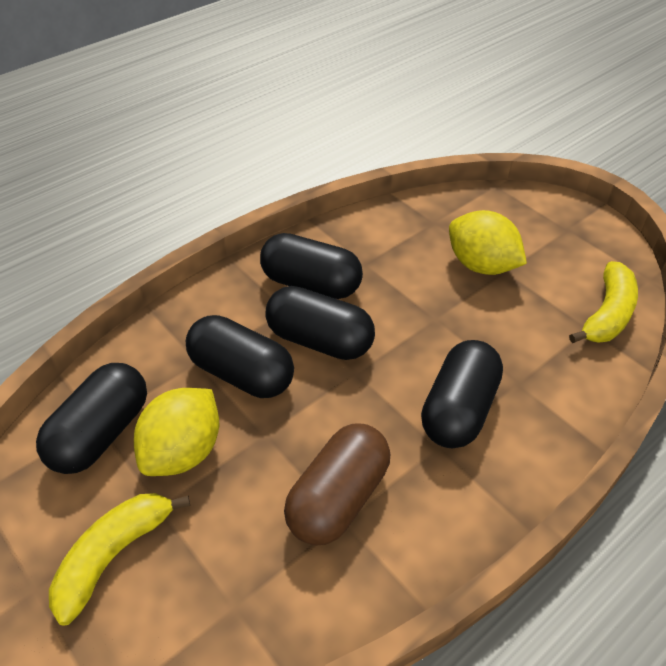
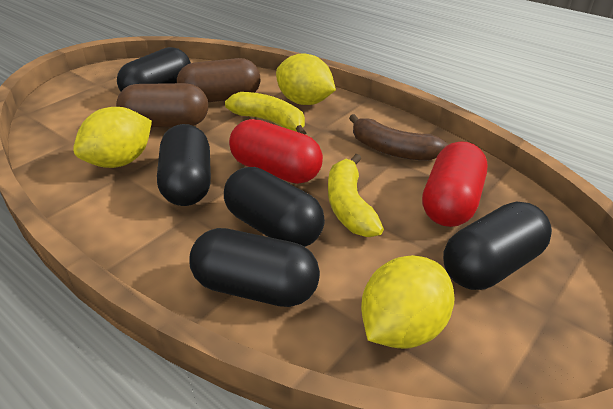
brown banana: 0 -> 1
brown capsule: 1 -> 2
red capsule: 0 -> 2
yellow lemon: 2 -> 3

